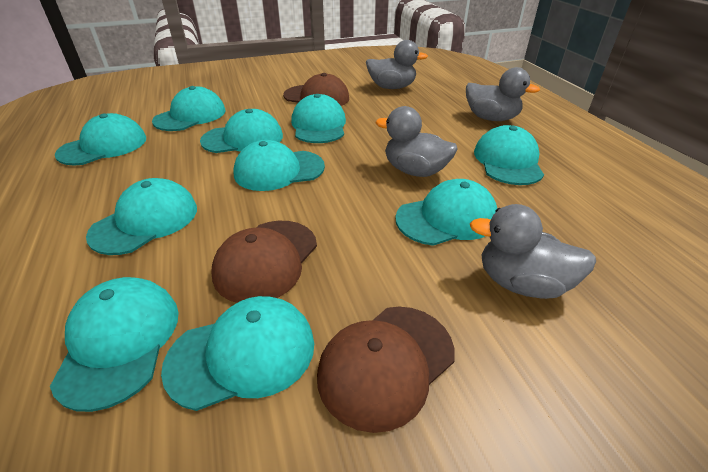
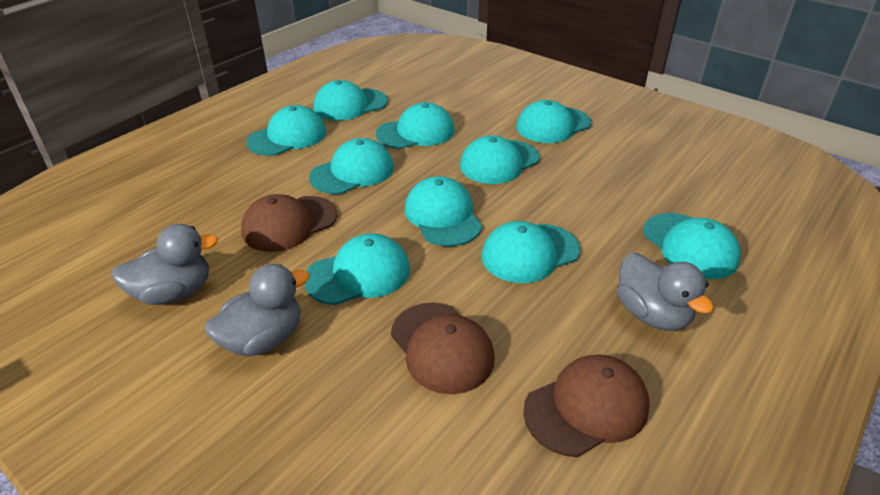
grey duck: 4 -> 3

